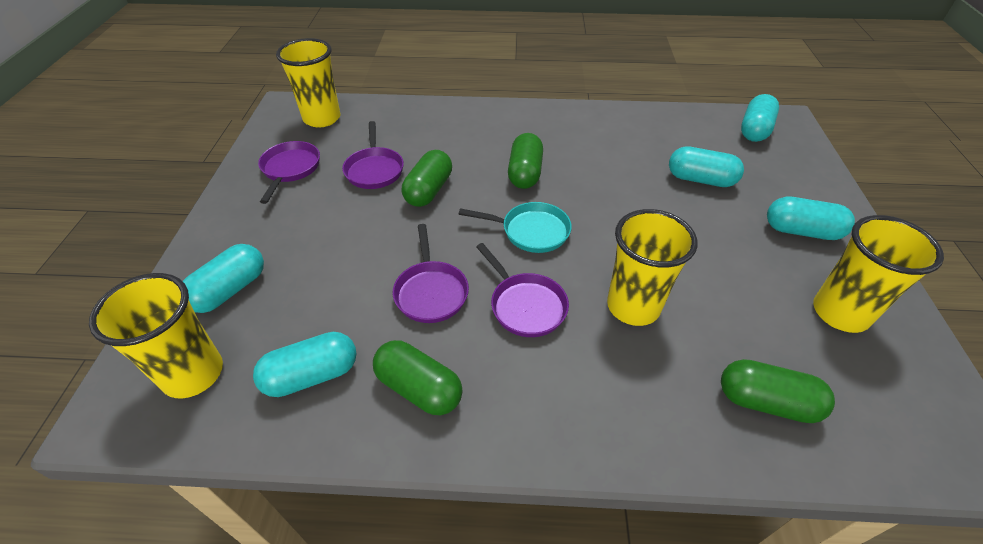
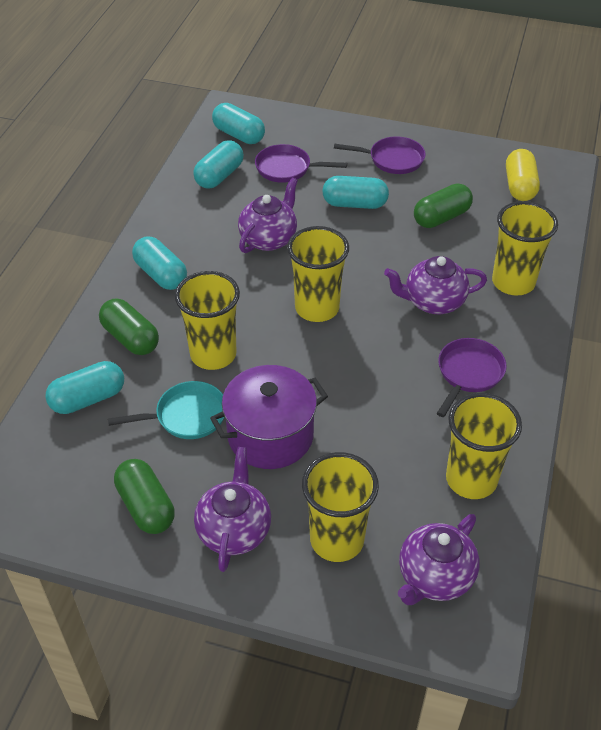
green capsule: 4 -> 3
purple pan: 4 -> 3
purple pot: 0 -> 1
purple teapot: 0 -> 4
yellow capsule: 0 -> 1
yellow cup: 4 -> 5

